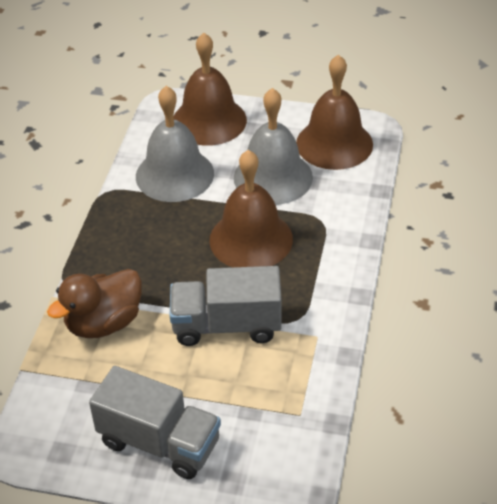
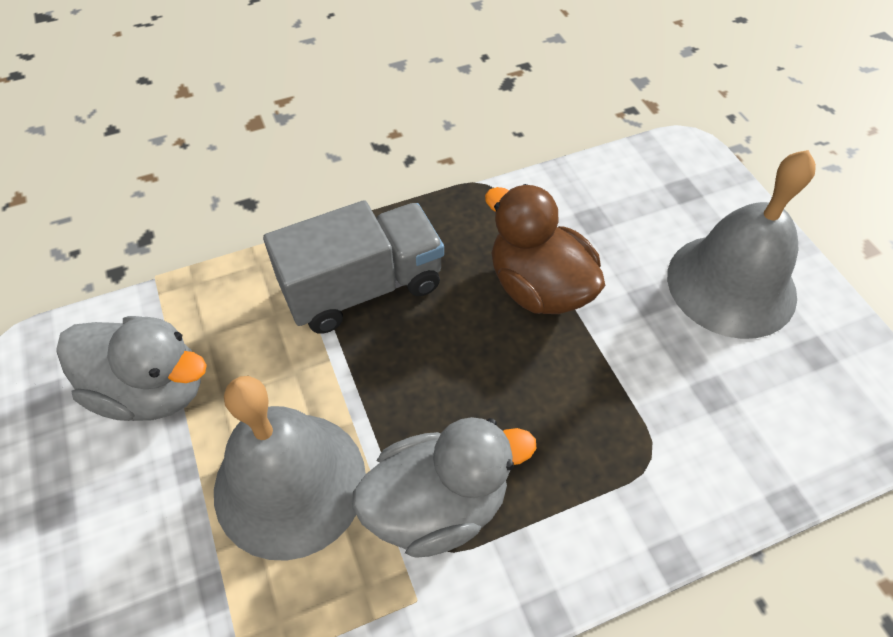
brown bell: 3 -> 0
grey duck: 0 -> 2
grey truck: 2 -> 1

